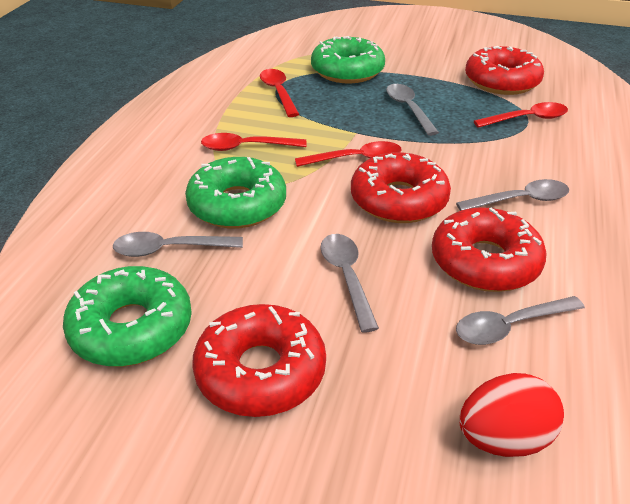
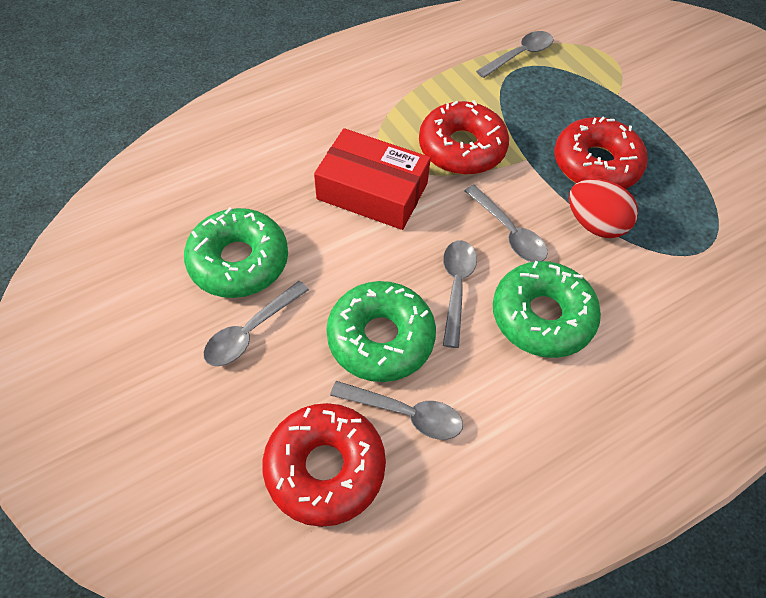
red box: 0 -> 1
red donut: 4 -> 3
red spoon: 4 -> 0

